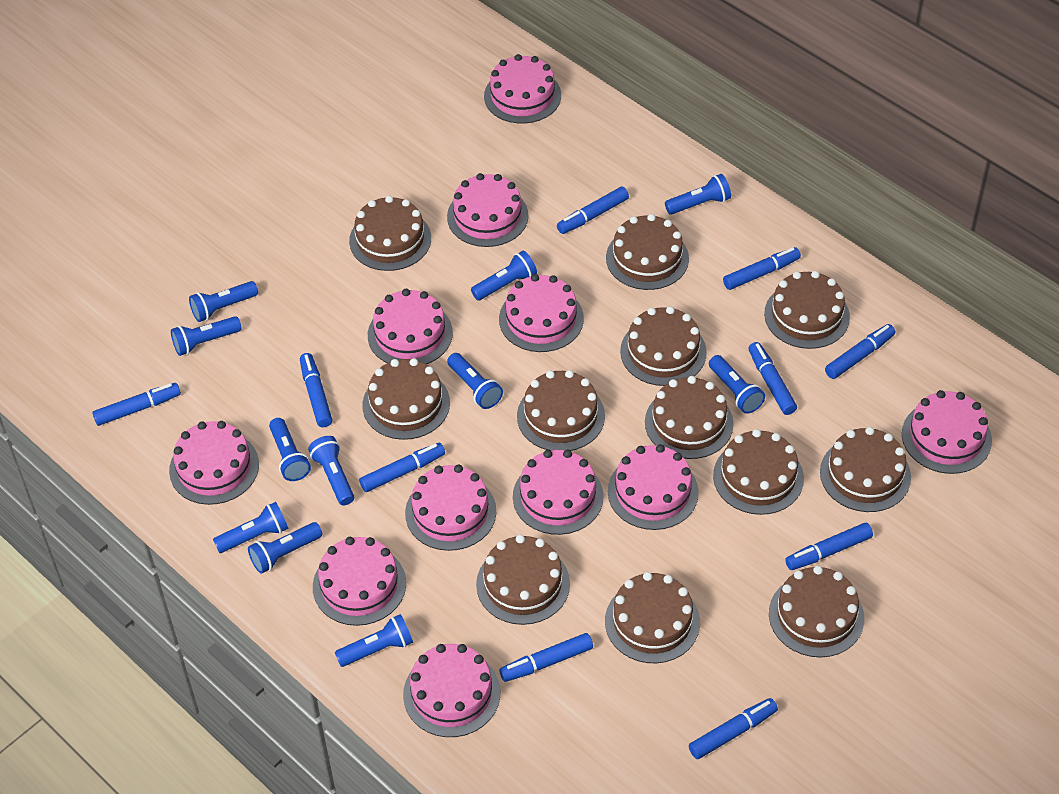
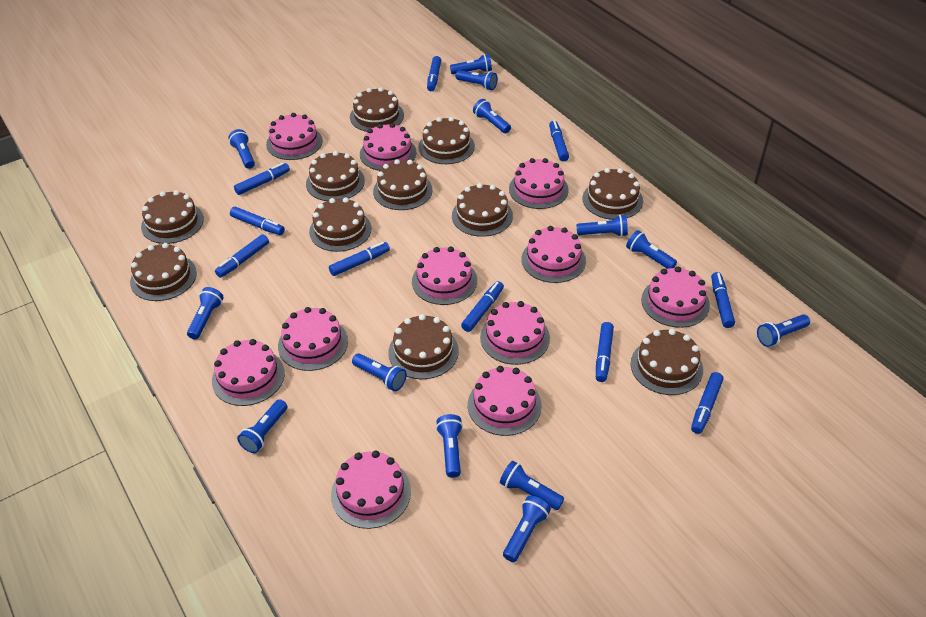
blue flashlight: 11 -> 13
brown cake: 12 -> 11

